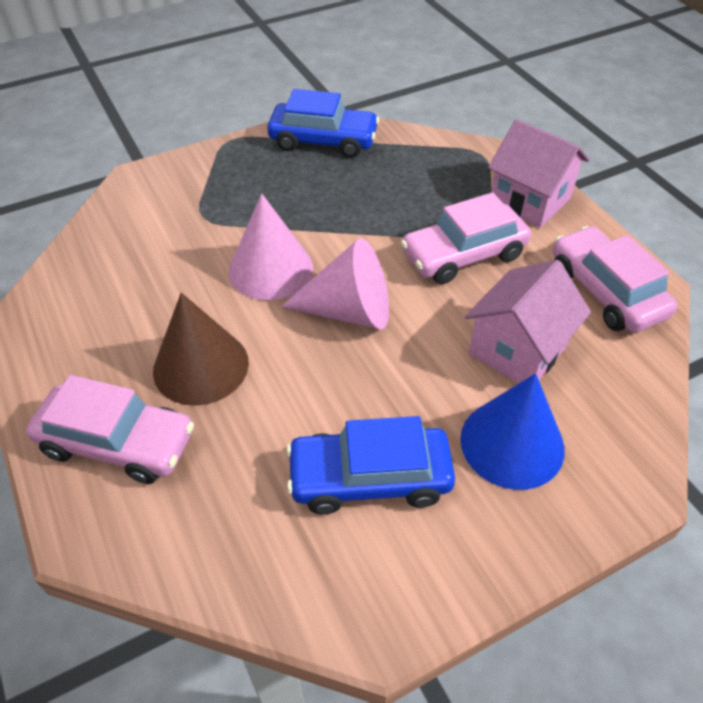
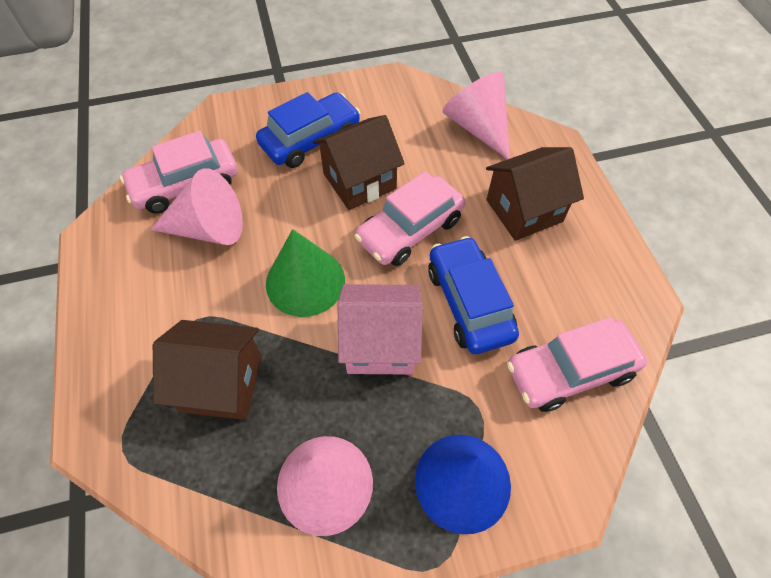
brown cone: 1 -> 0
brown house: 0 -> 3
green cone: 0 -> 1
pink cone: 2 -> 3
pink house: 2 -> 1

